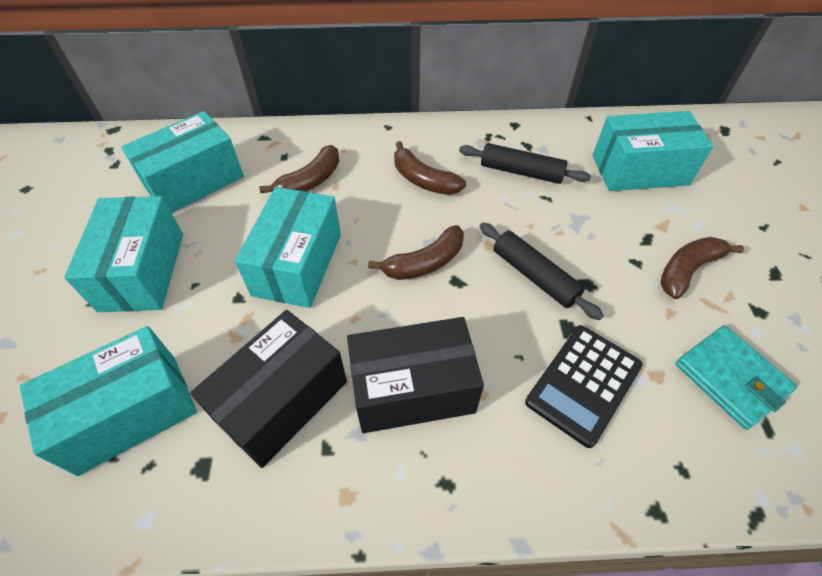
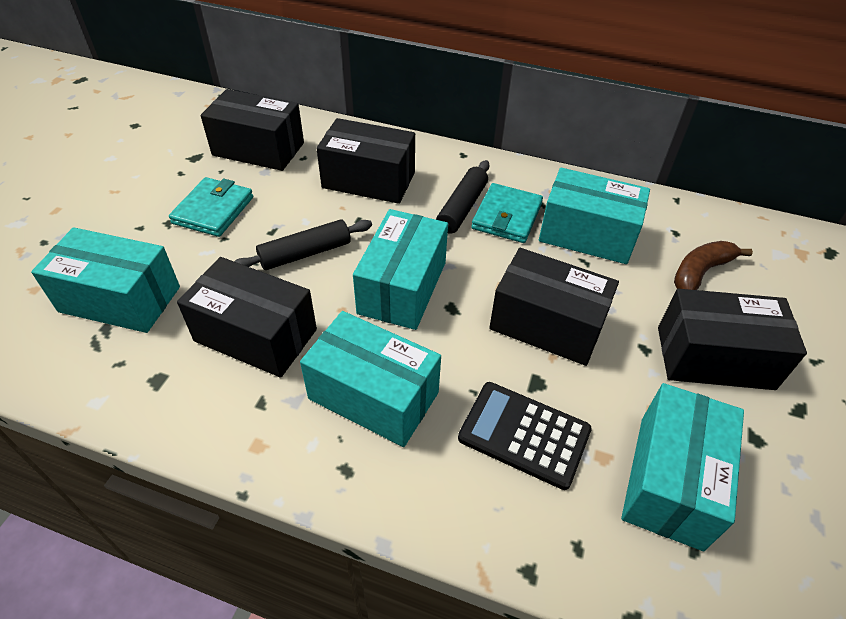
black box: 2 -> 5
brown banana: 4 -> 1
turquoise wallet: 1 -> 2

